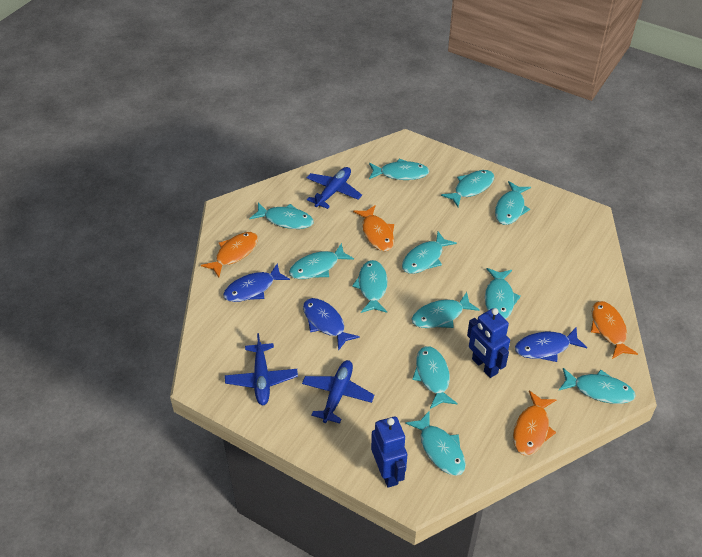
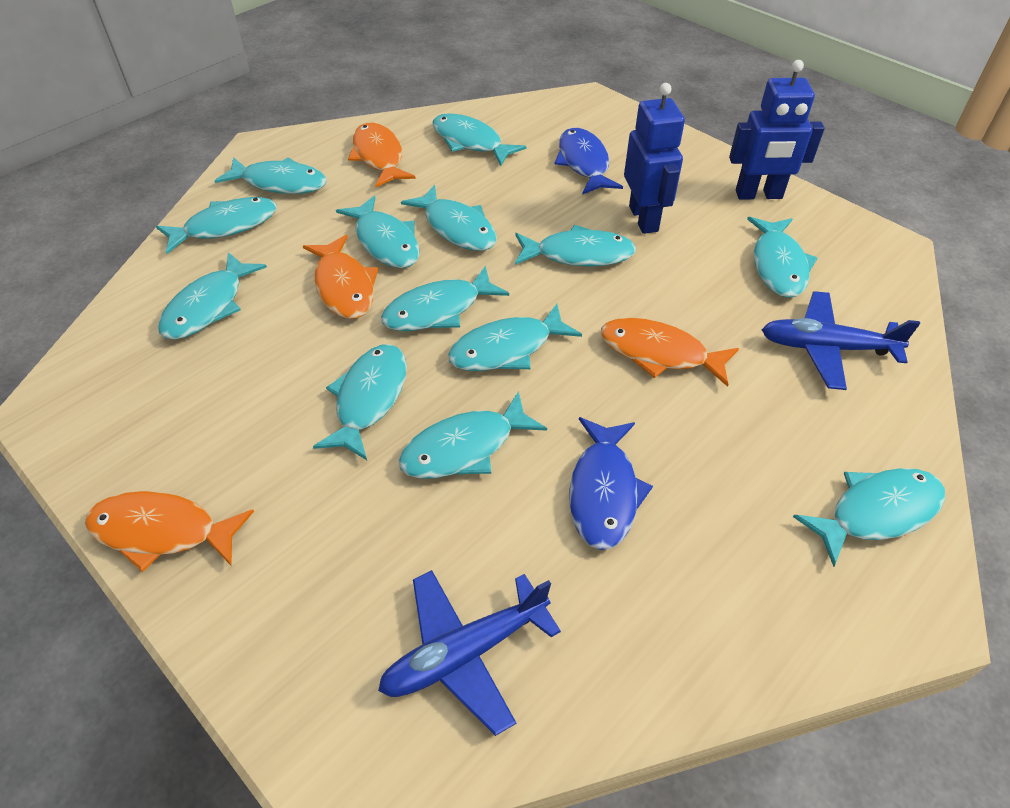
blue fish: 3 -> 2
blue plane: 3 -> 2
turquoise fish: 12 -> 13

